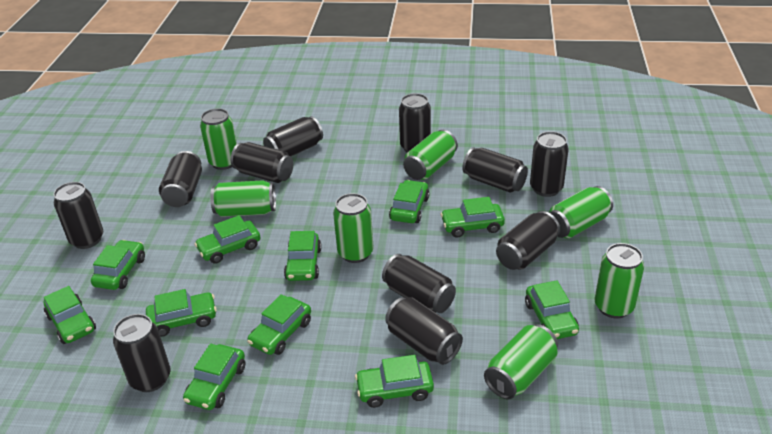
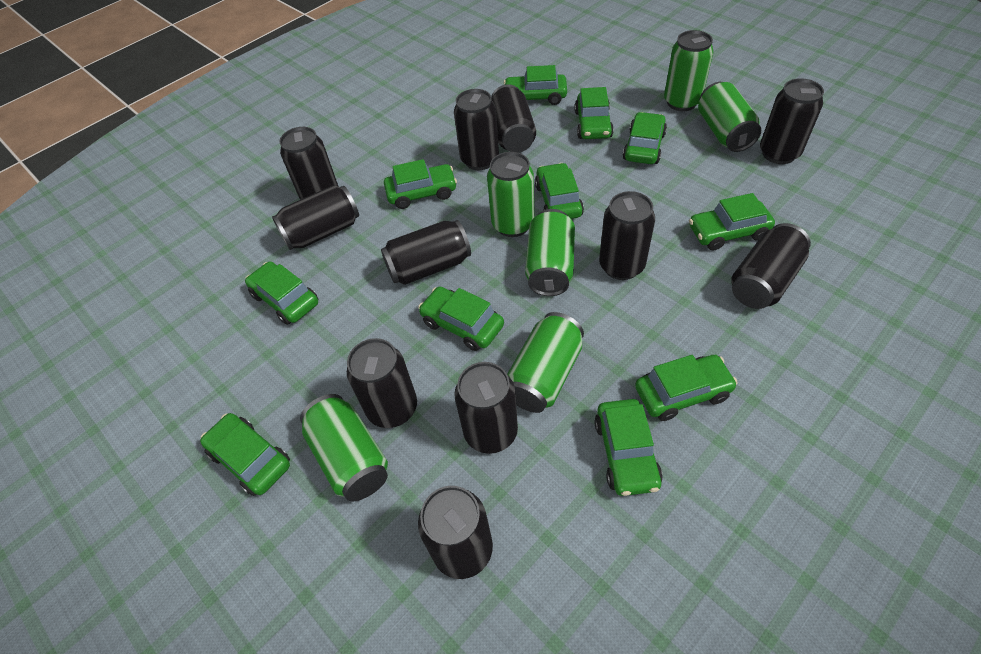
green can: 7 -> 6

